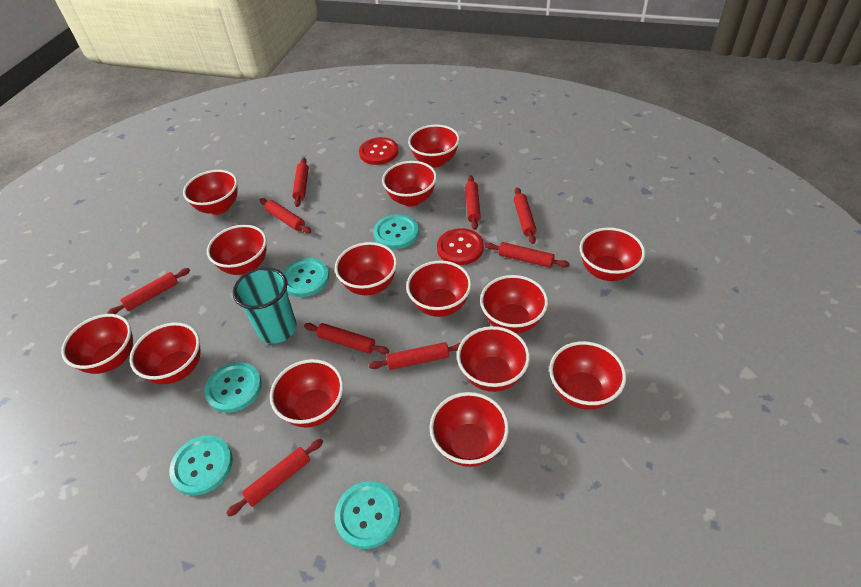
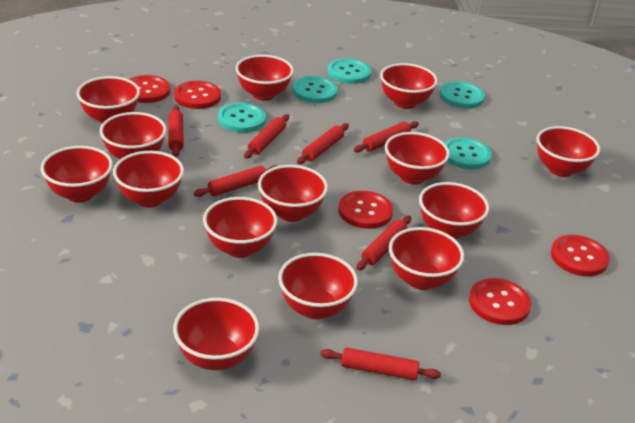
red button: 2 -> 5
red rolling pin: 9 -> 7
turquoise cup: 1 -> 0

